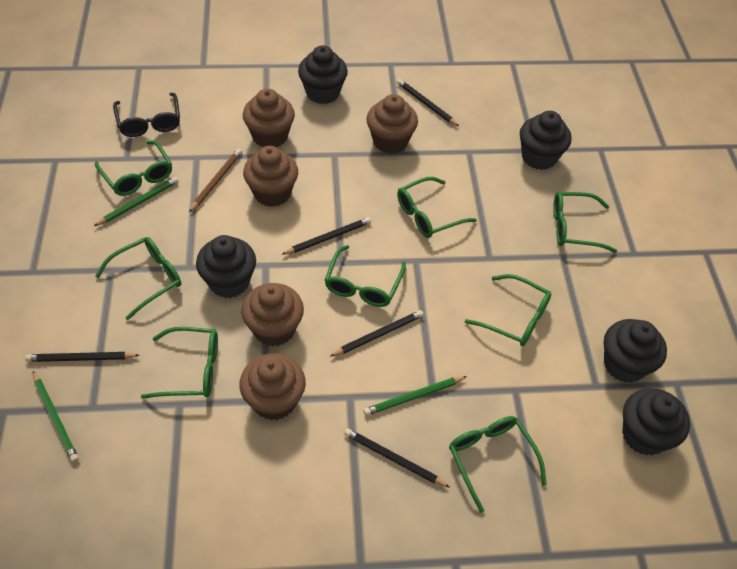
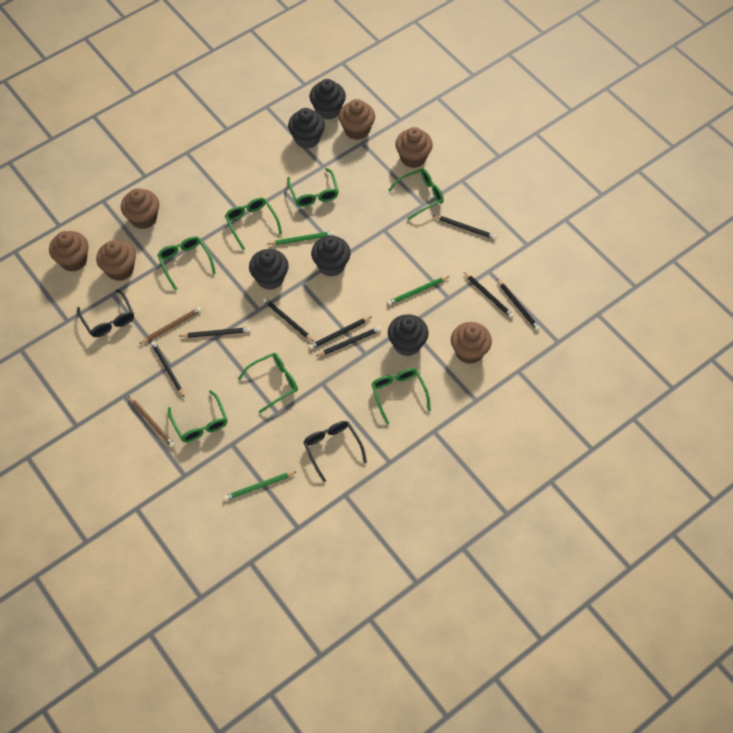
black glasses: 1 -> 2
black pencil: 5 -> 8
brown cupcake: 5 -> 6
brown pencil: 1 -> 2
green glasses: 8 -> 7

